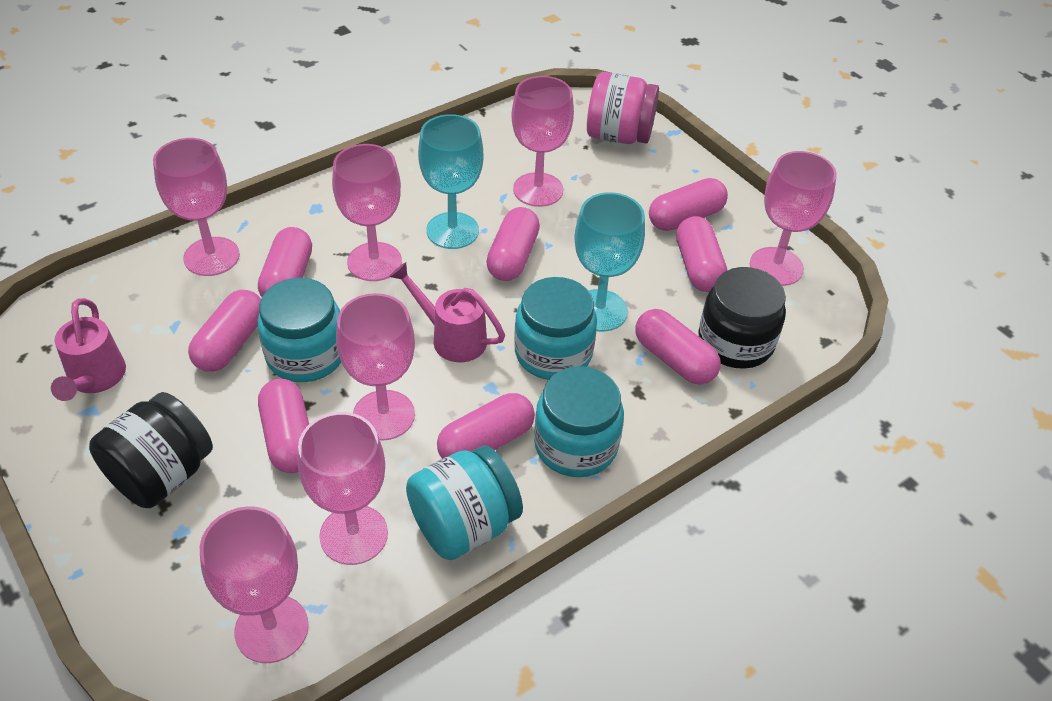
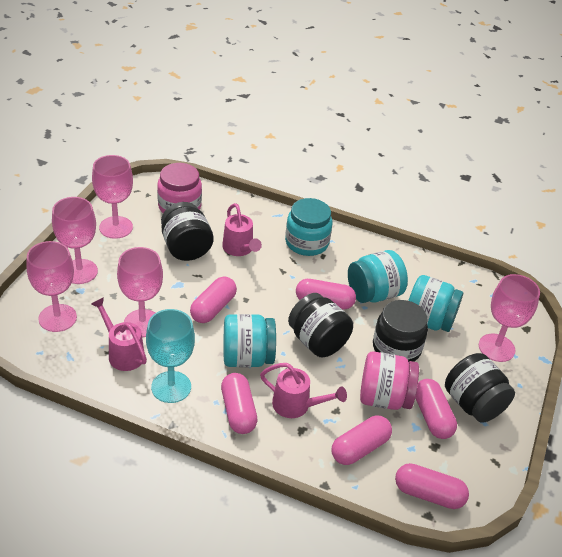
black jar: 2 -> 4
pink capsule: 8 -> 6
pink goblet: 7 -> 5
pink jar: 1 -> 2
pink watering can: 2 -> 3
turquoise goblet: 2 -> 1

